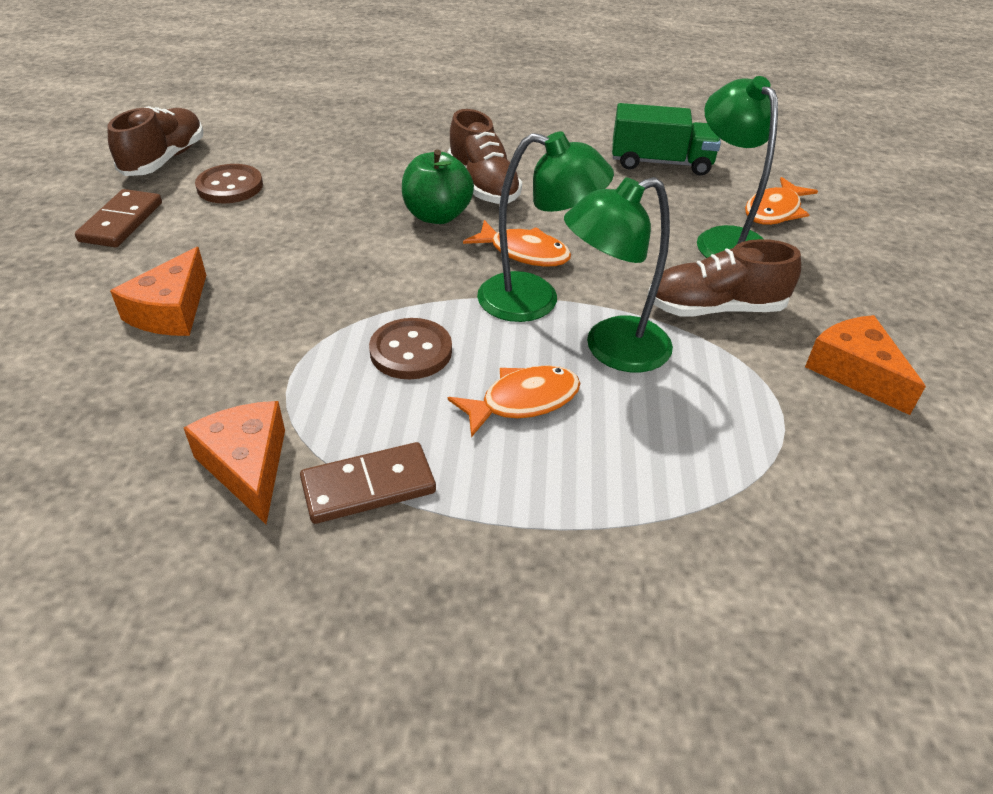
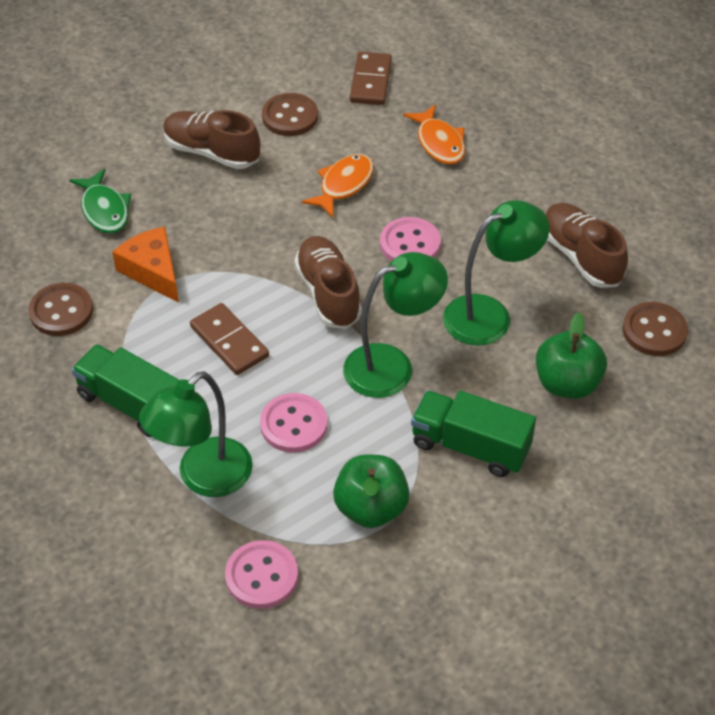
brown button: 2 -> 3
green apple: 1 -> 2
green fish: 0 -> 1
green truck: 1 -> 2
orange cheese: 3 -> 1
orange fish: 3 -> 2
pink button: 0 -> 3

